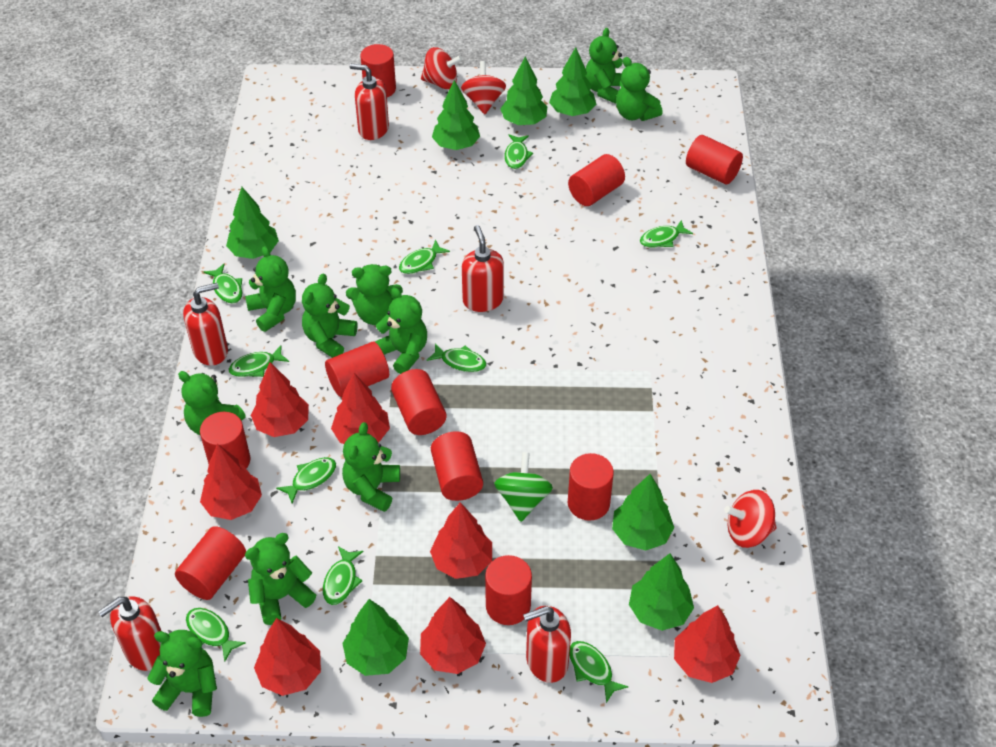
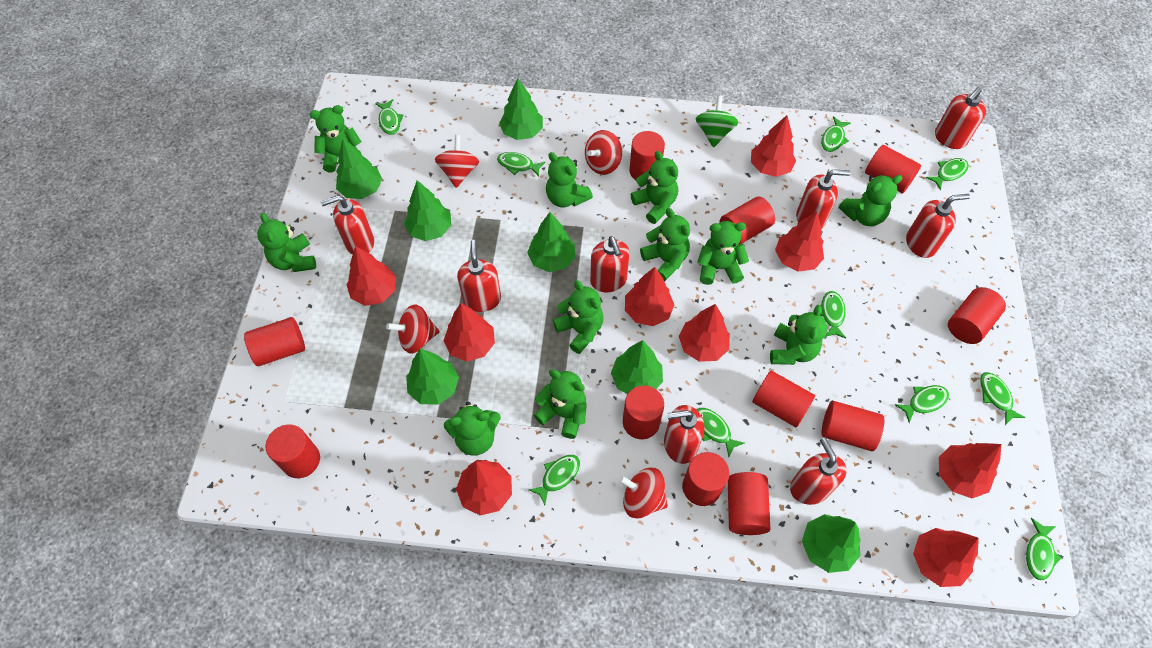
green teddy bear: 10 -> 11
red cylinder: 10 -> 11
red soap dispenser: 5 -> 8
red spinning top: 3 -> 4
red tree: 7 -> 9

